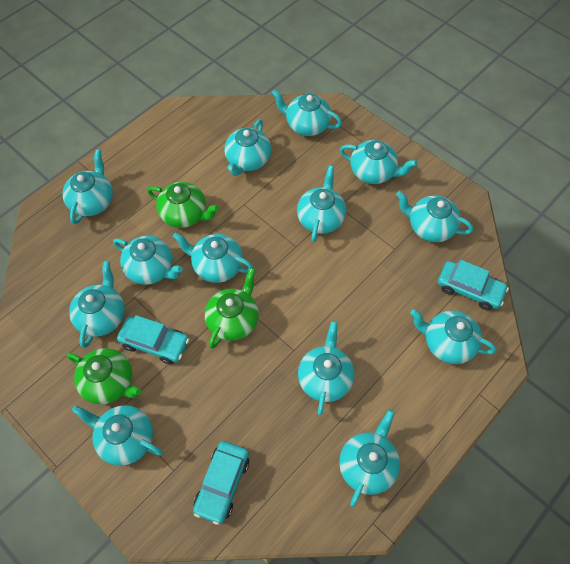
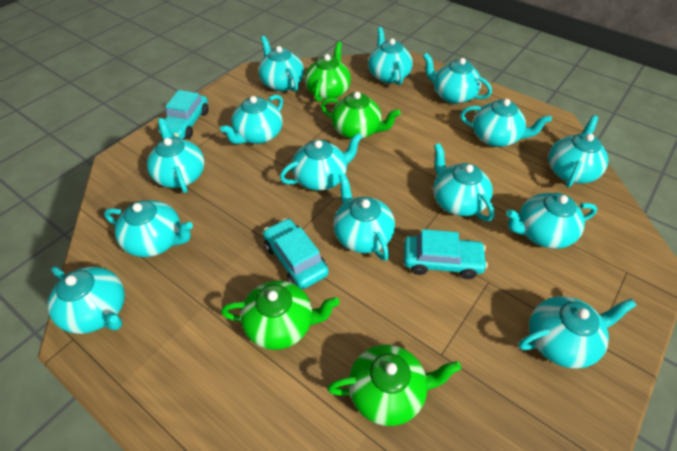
green teapot: 3 -> 4
turquoise teapot: 13 -> 14

